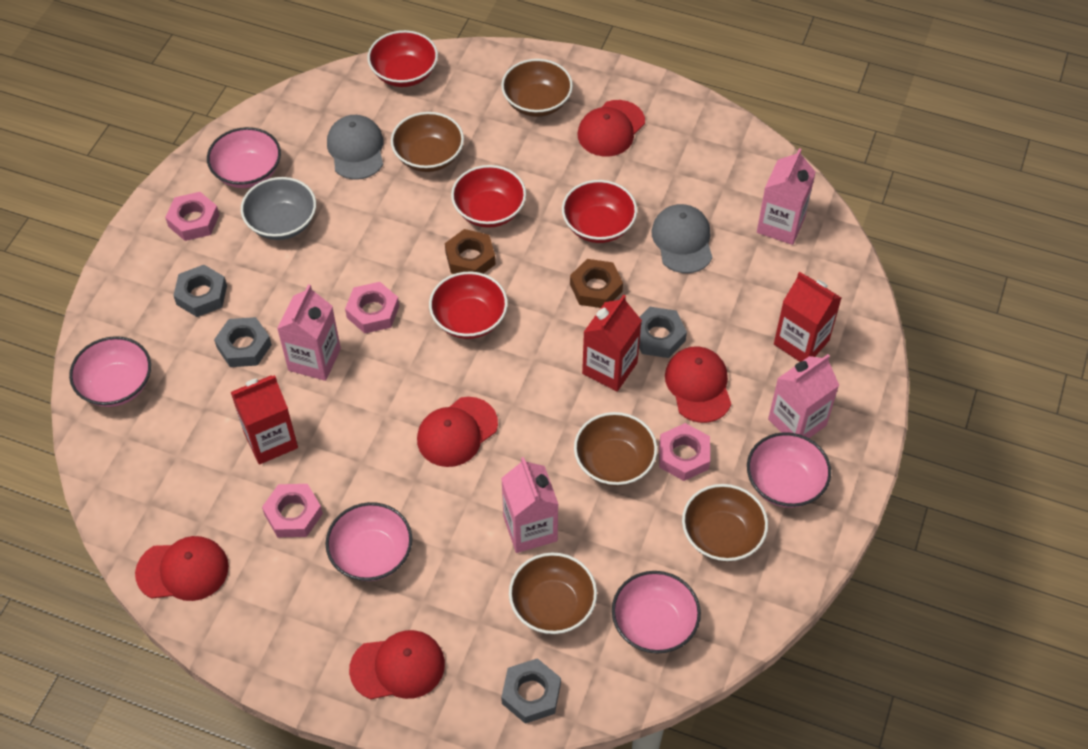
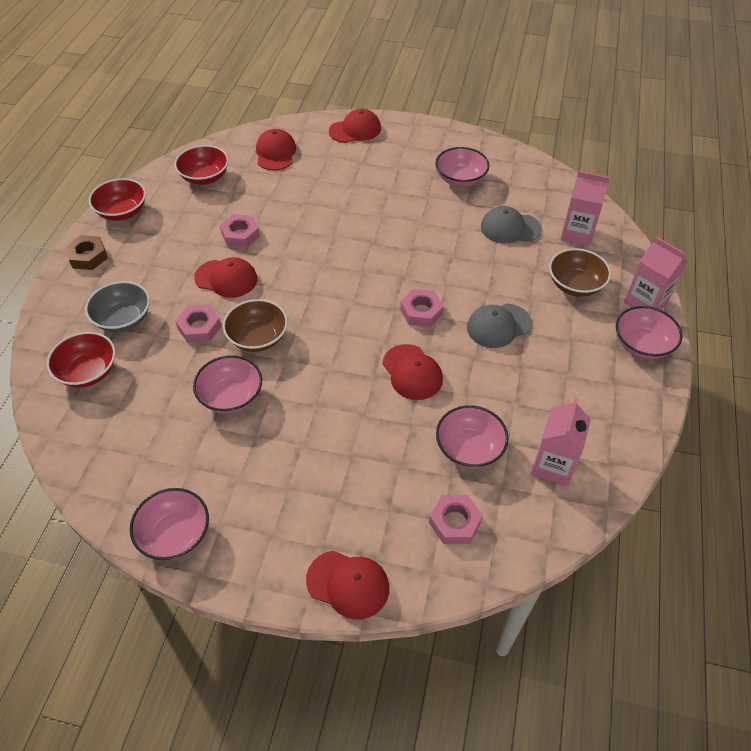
brown bowl: 5 -> 2
brown nut: 2 -> 1
grey nut: 4 -> 0
pink carton: 4 -> 3
red bowl: 4 -> 3
red carton: 3 -> 0

